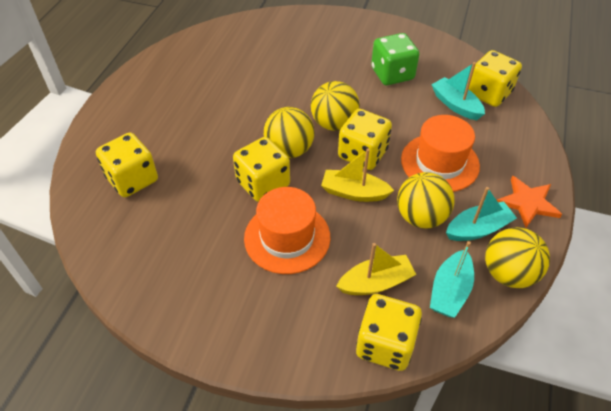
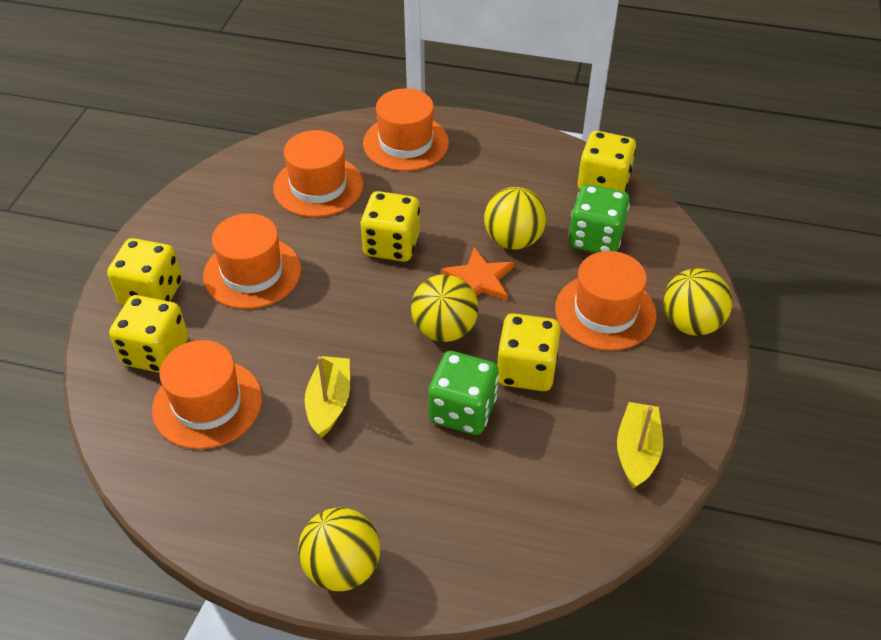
green dice: 1 -> 2
orange hat: 2 -> 5
turquoise boat: 3 -> 0

